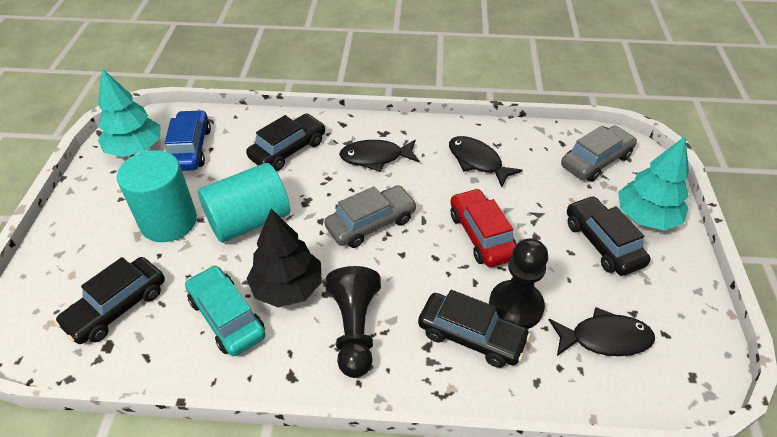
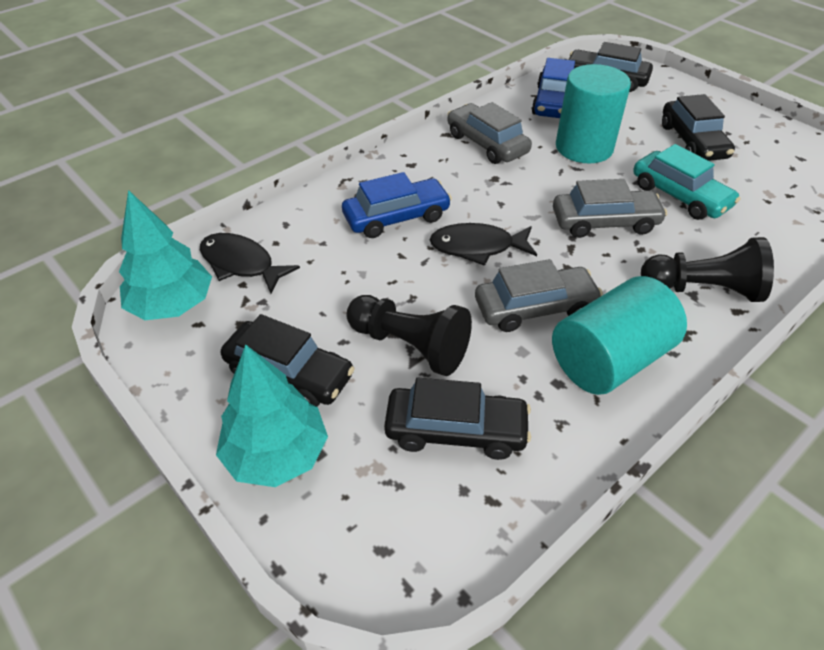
black fish: 3 -> 2
black tree: 1 -> 0
blue car: 1 -> 2
grey car: 2 -> 3
red car: 1 -> 0

